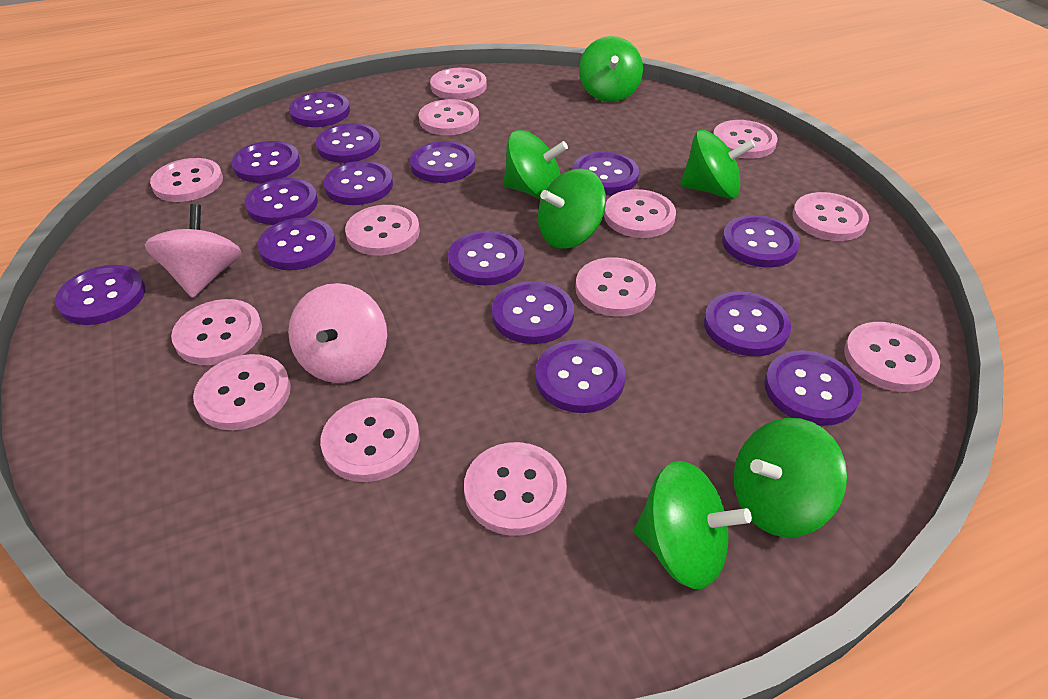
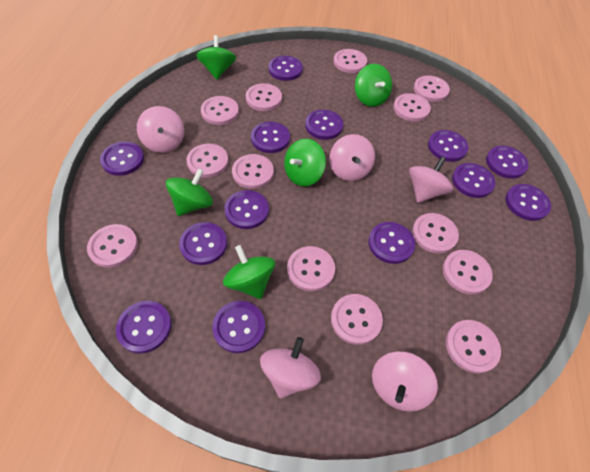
green spinning top: 6 -> 5
pink spinning top: 2 -> 5
purple button: 15 -> 13

